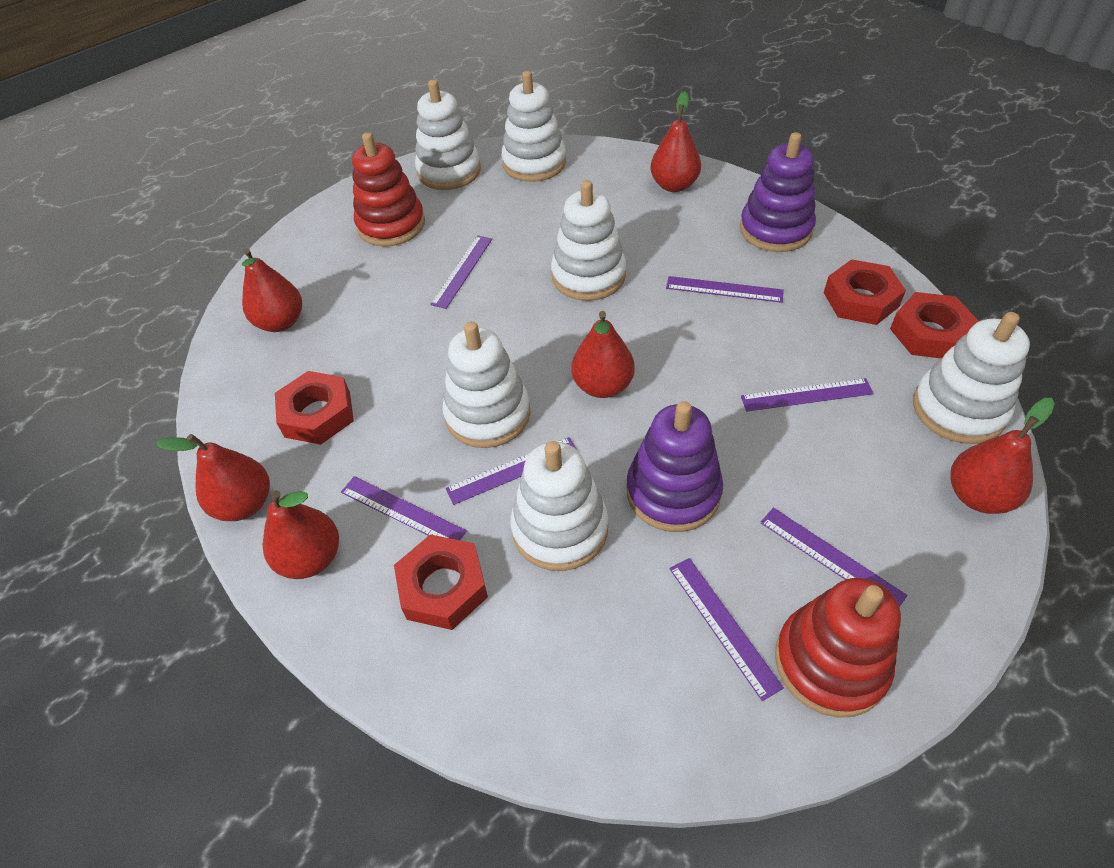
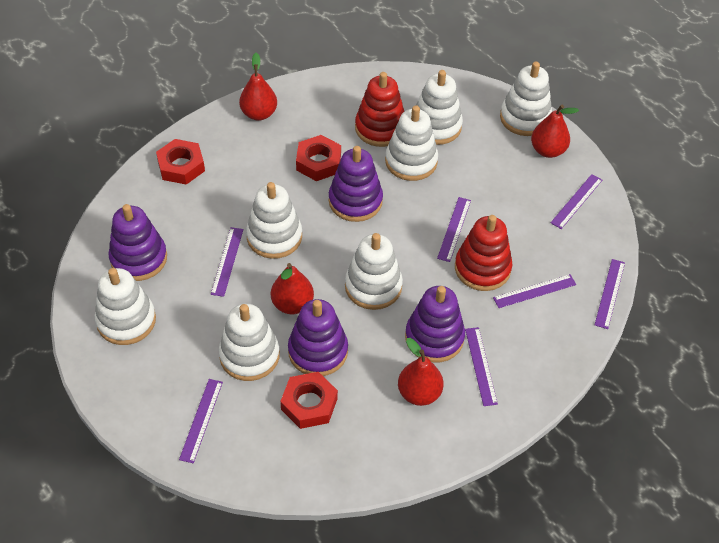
purple stacking toy: 2 -> 4
red nut: 4 -> 3
red pear: 6 -> 4
white stacking toy: 6 -> 7

